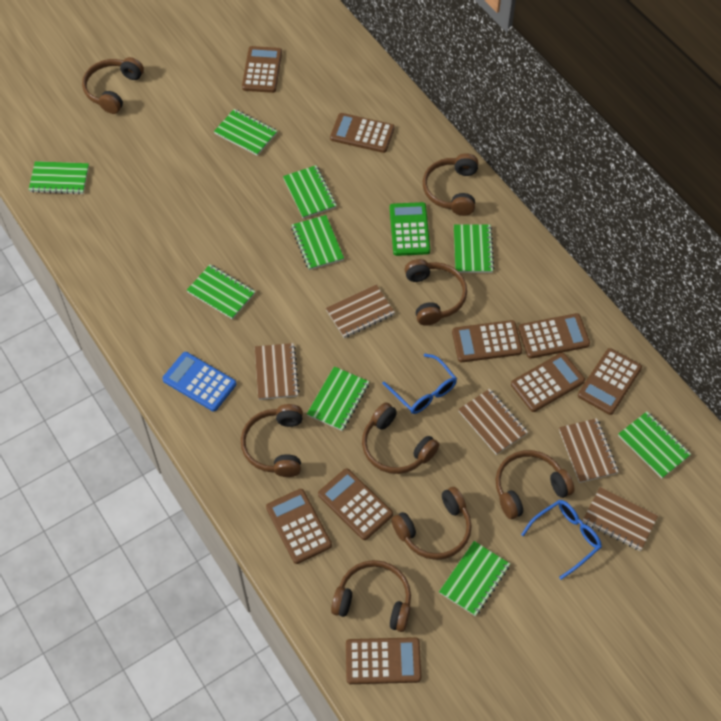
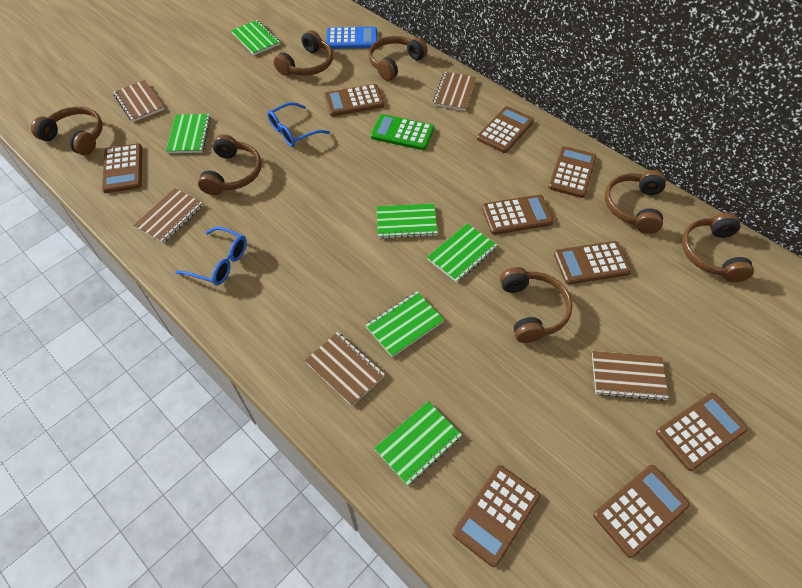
brown headphones: 8 -> 7
green notebook: 9 -> 6

